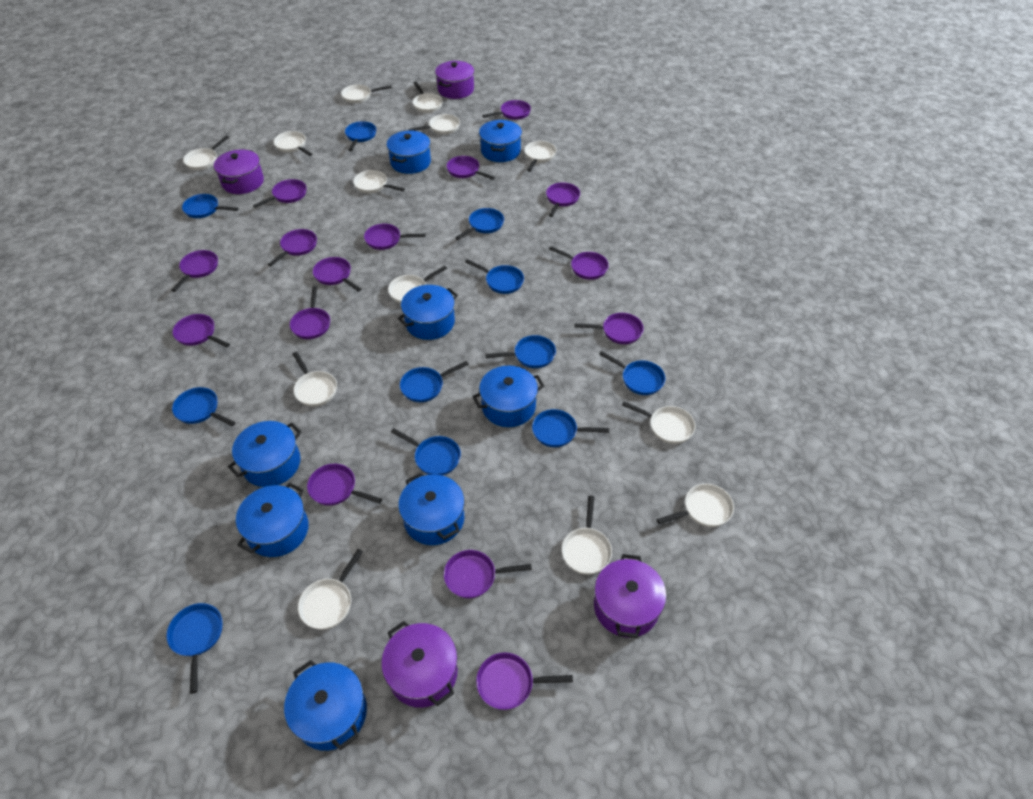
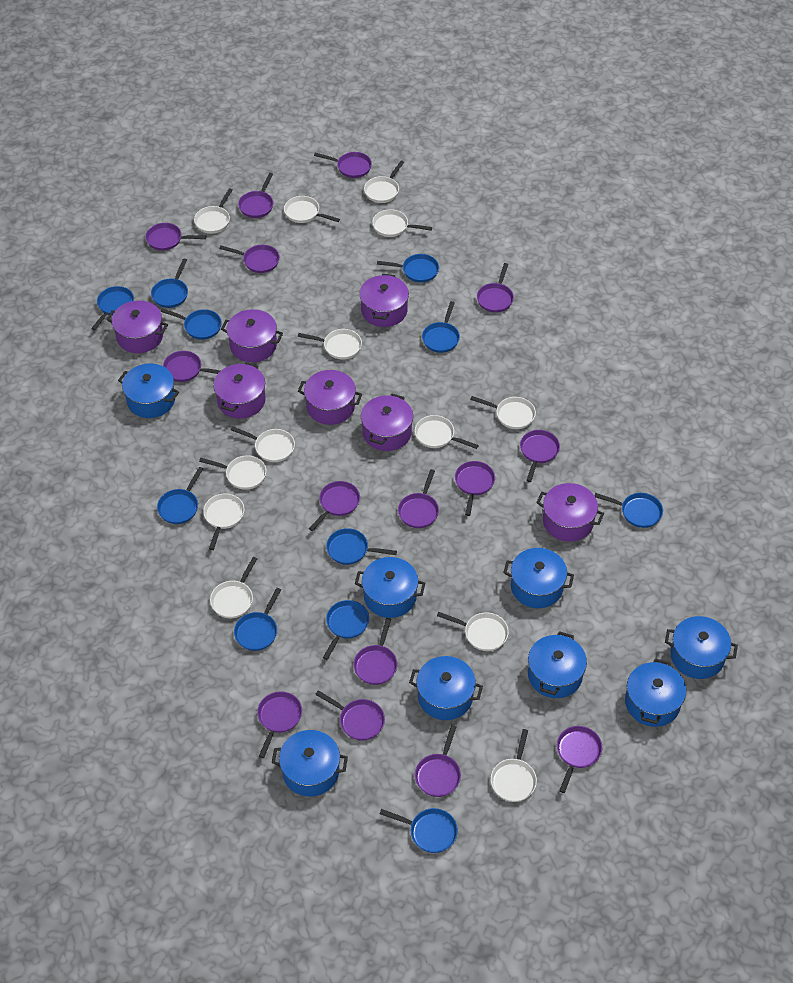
purple pot: 4 -> 7

